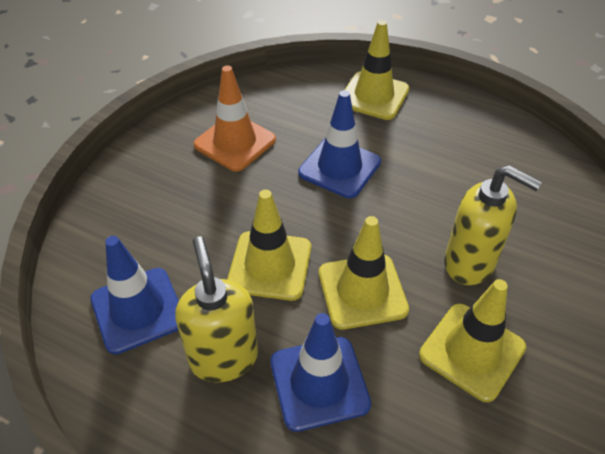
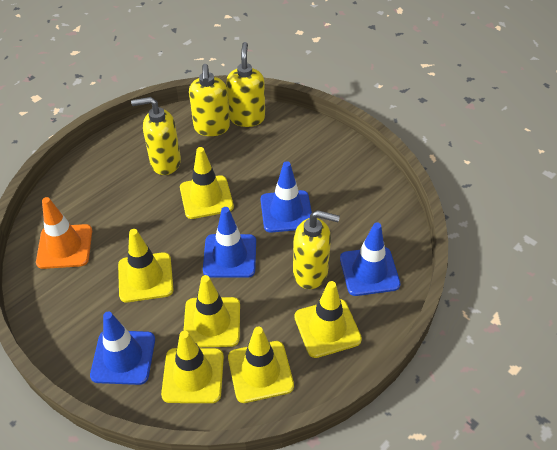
blue traffic cone: 3 -> 4
yellow soap dispenser: 2 -> 4
yellow traffic cone: 4 -> 6

